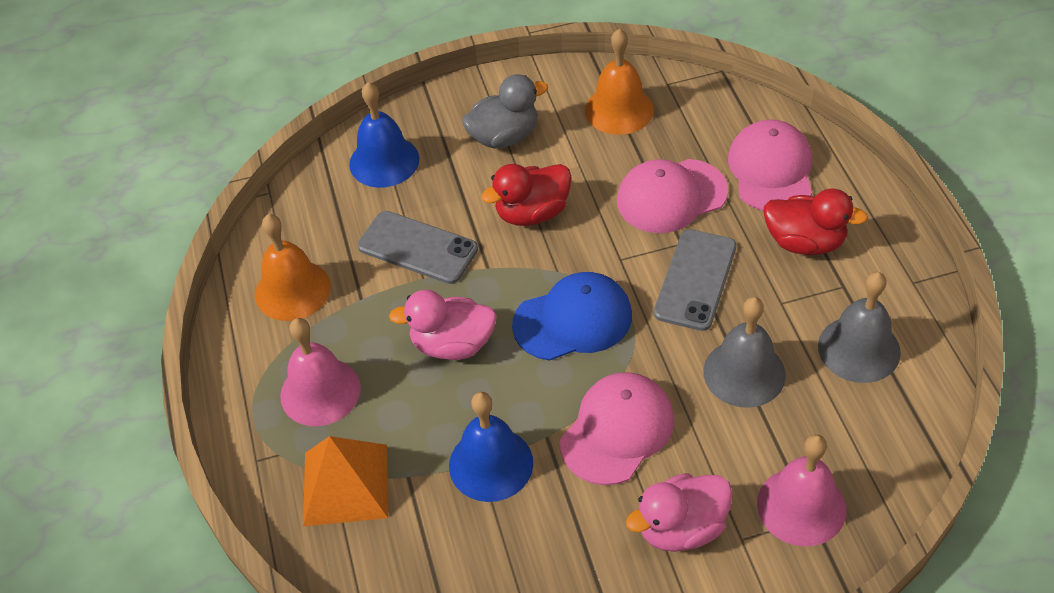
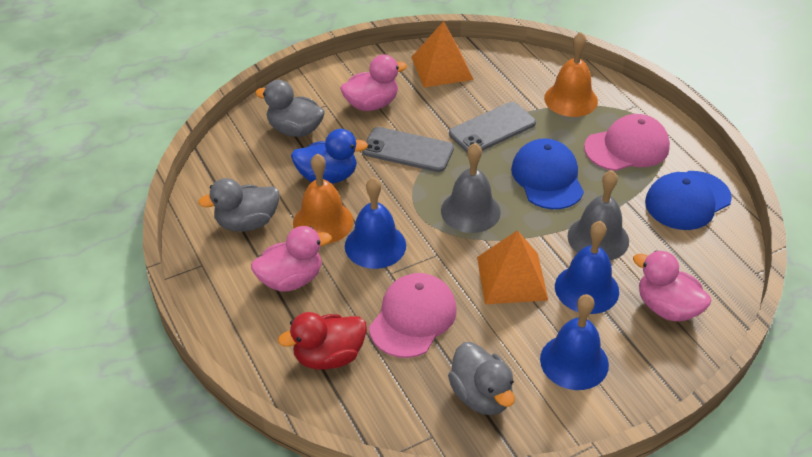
blue bell: 2 -> 3
blue cap: 1 -> 2
blue duck: 0 -> 1
grey duck: 1 -> 3
orange pyramid: 1 -> 2
pink bell: 2 -> 0
pink cap: 3 -> 2
pink duck: 2 -> 3
red duck: 2 -> 1

